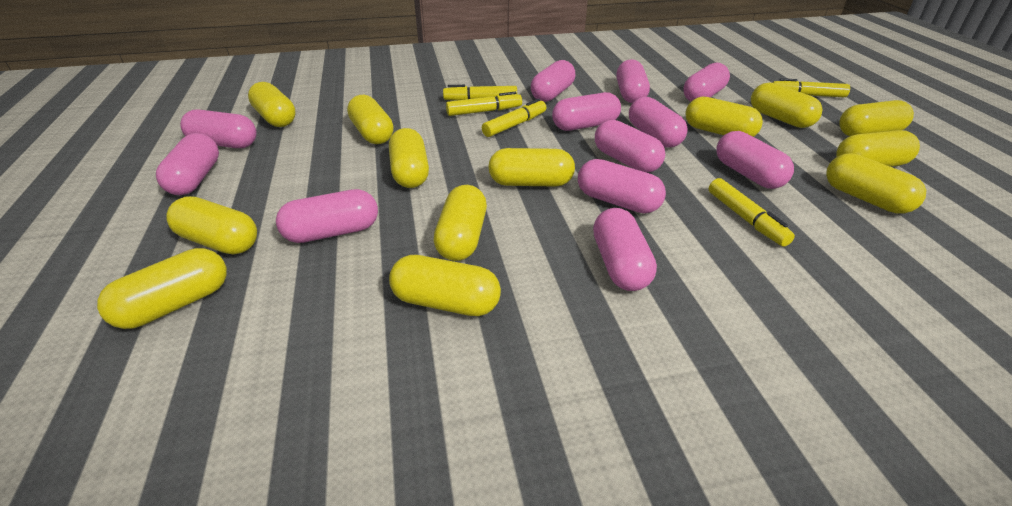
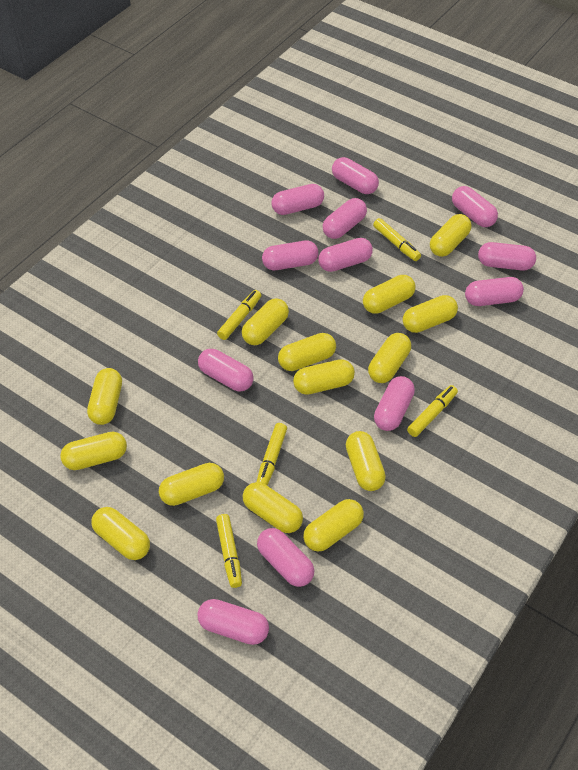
yellow capsule: 13 -> 14

